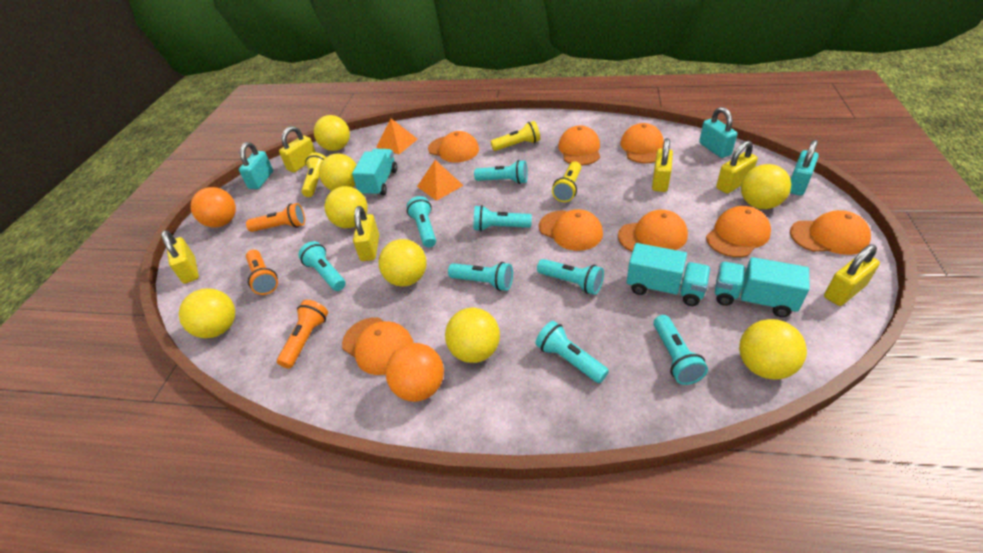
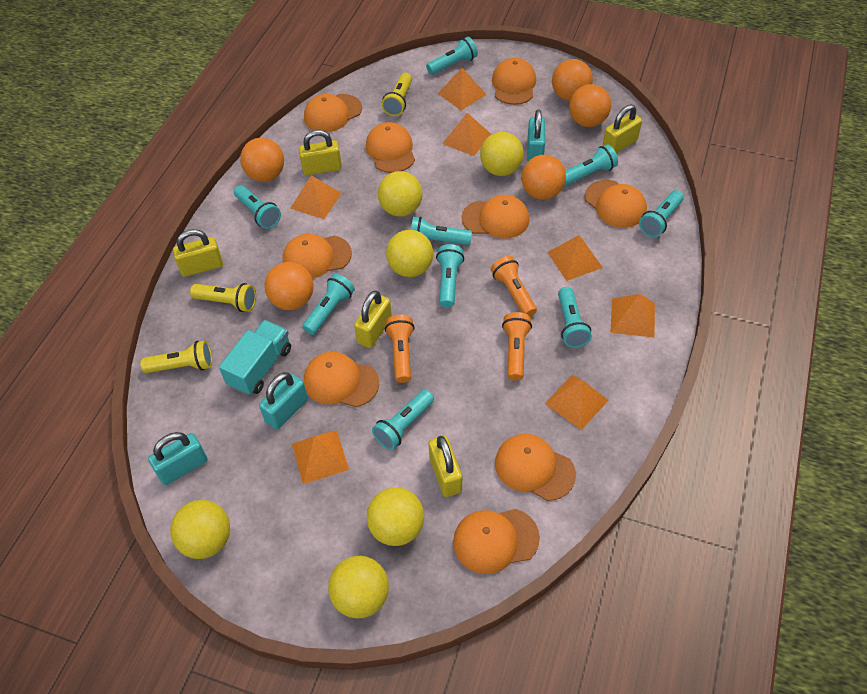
orange ball: 2 -> 5
orange cap: 8 -> 9
orange pyramid: 2 -> 7
turquoise flashlight: 8 -> 9
turquoise truck: 3 -> 1
yellow ball: 8 -> 6
yellow padlock: 6 -> 5

